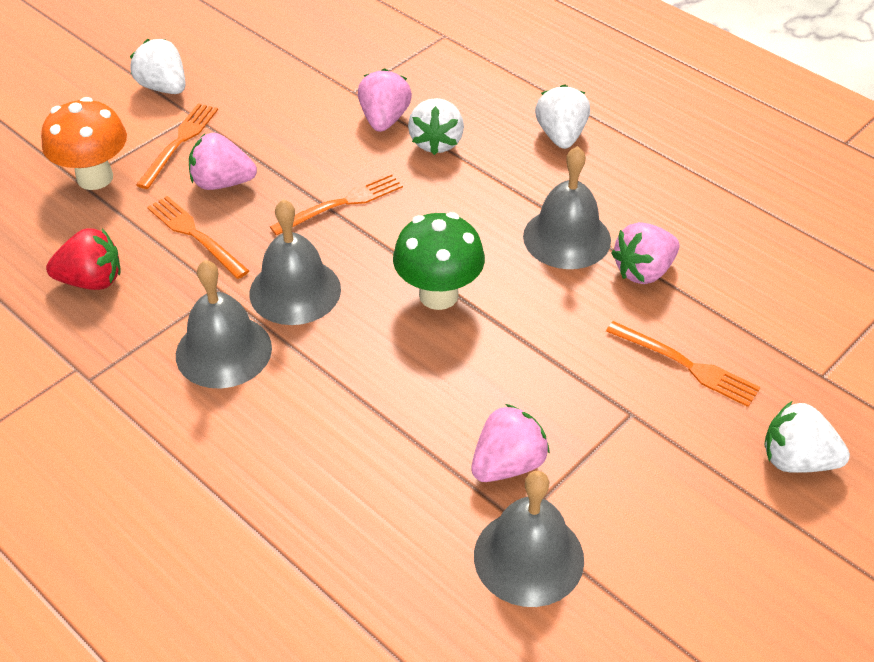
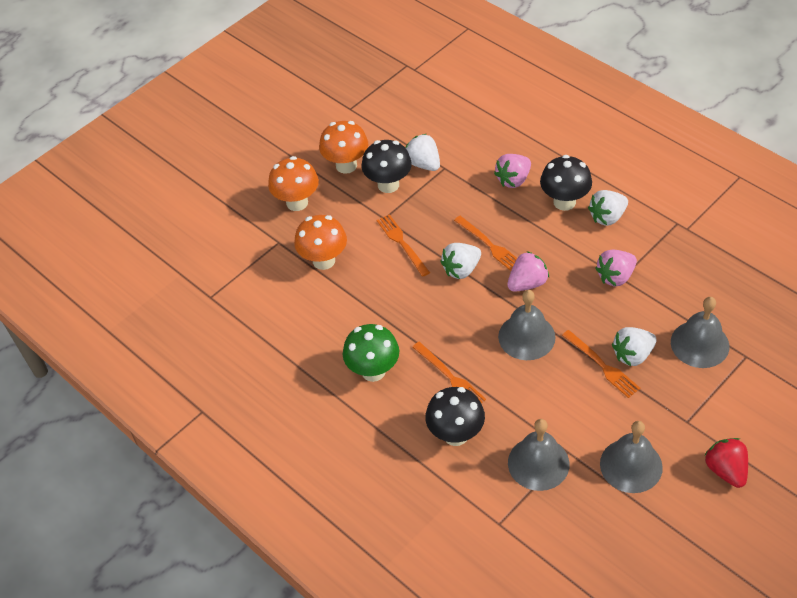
black mushroom: 0 -> 3
orange mushroom: 1 -> 3
pink strawberry: 4 -> 3

